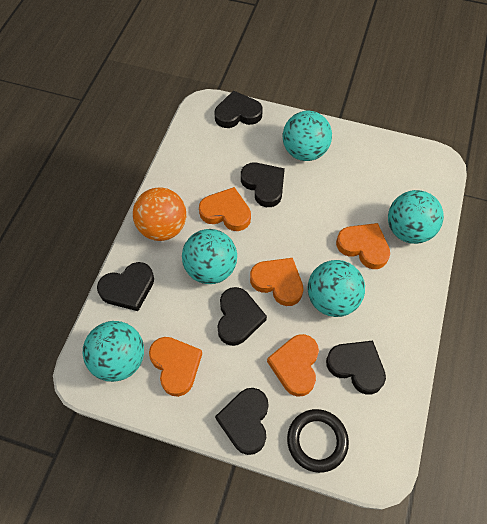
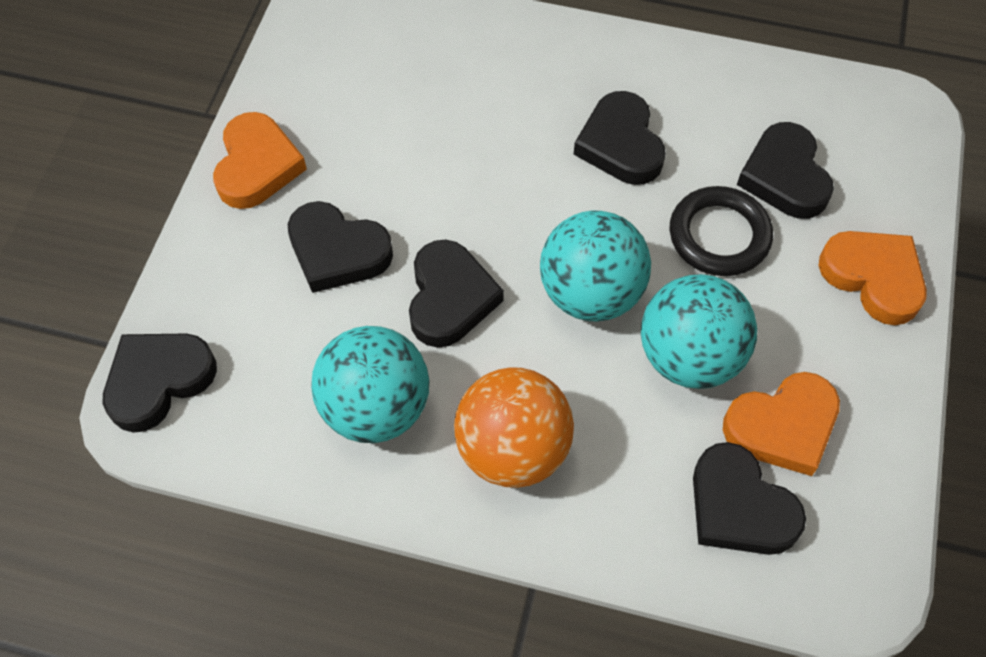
orange heart: 5 -> 3
turquoise ball: 5 -> 3

